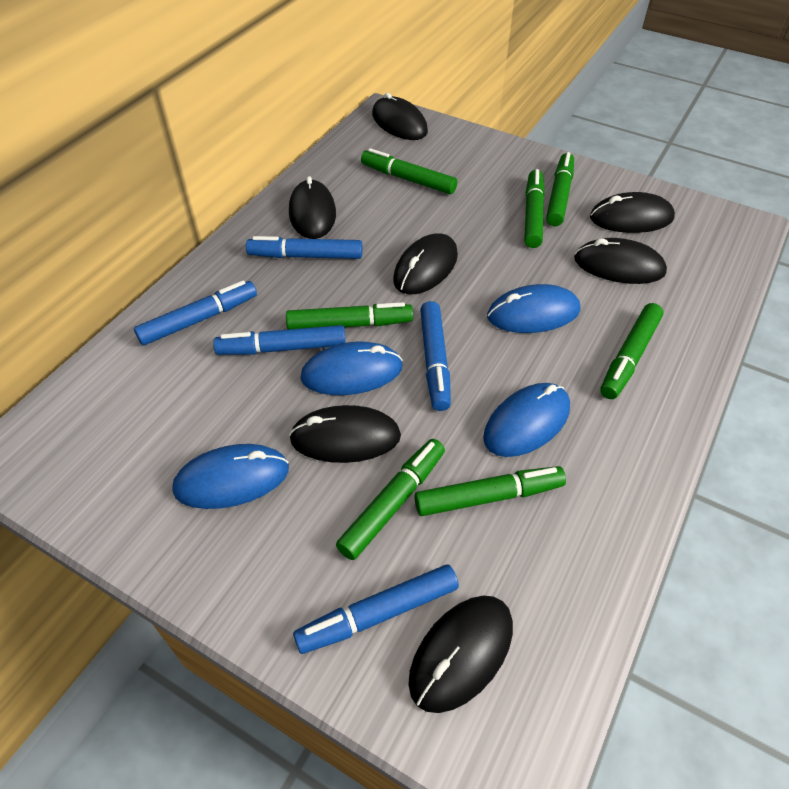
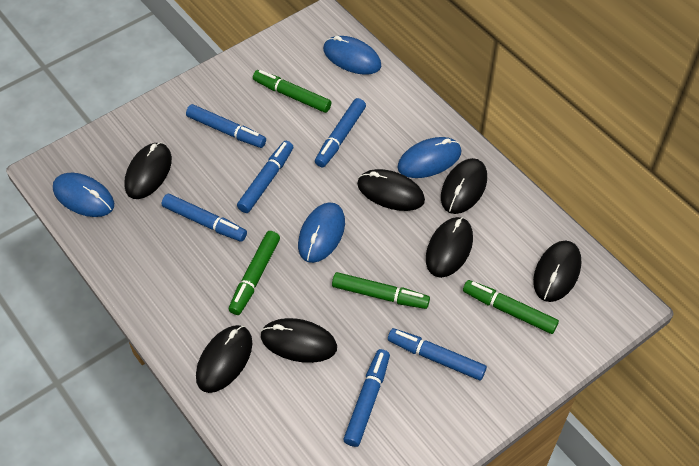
blue marker: 5 -> 6
green marker: 7 -> 4

